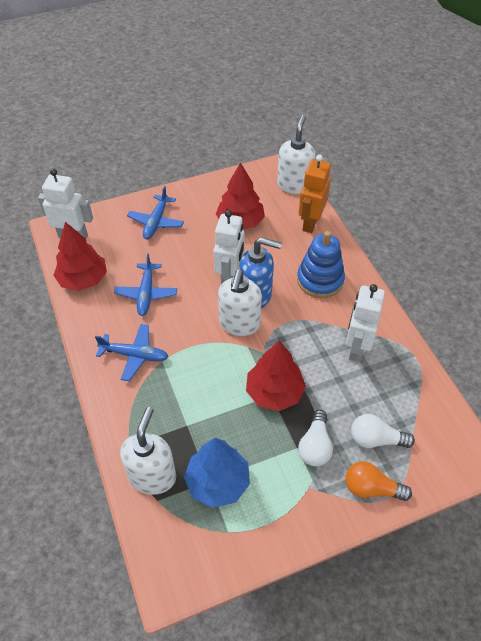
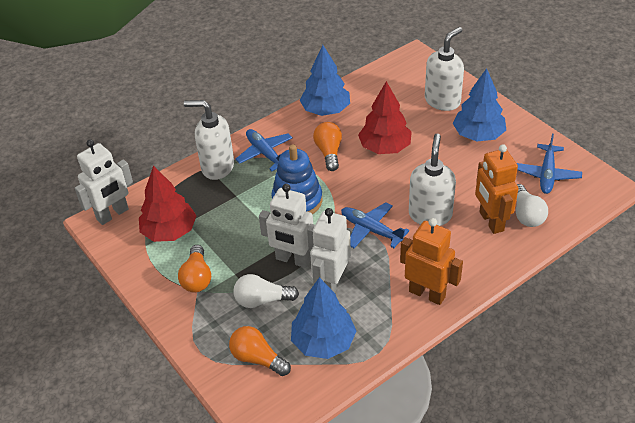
blue soap dispenser: 1 -> 0
blue tree: 1 -> 3
orange light bulb: 1 -> 3
orange robot: 1 -> 2
red tree: 3 -> 2

